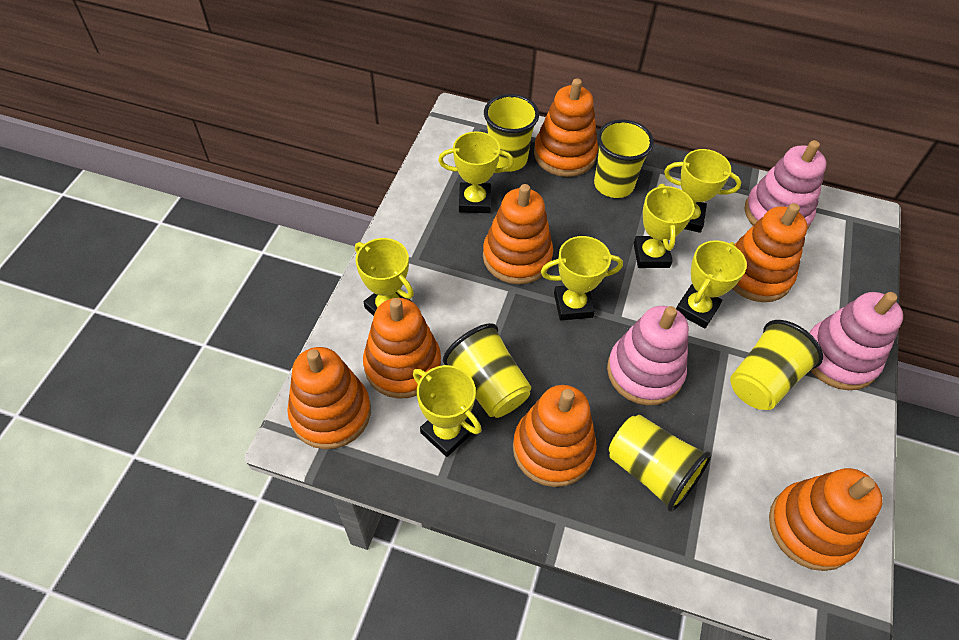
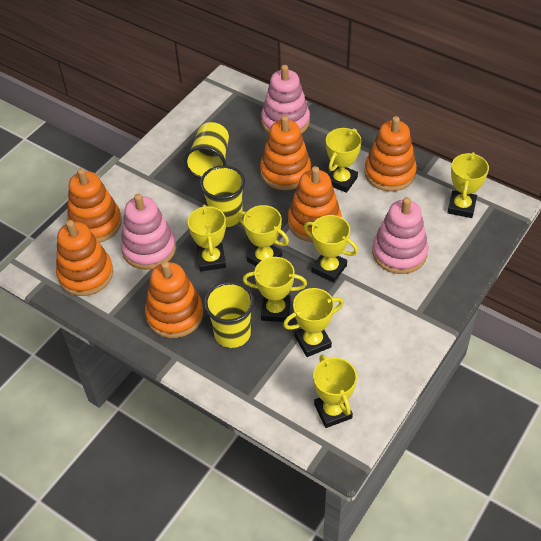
orange stacking toy: 7 -> 6
yellow cup: 5 -> 3
yellow trophy: 7 -> 8

